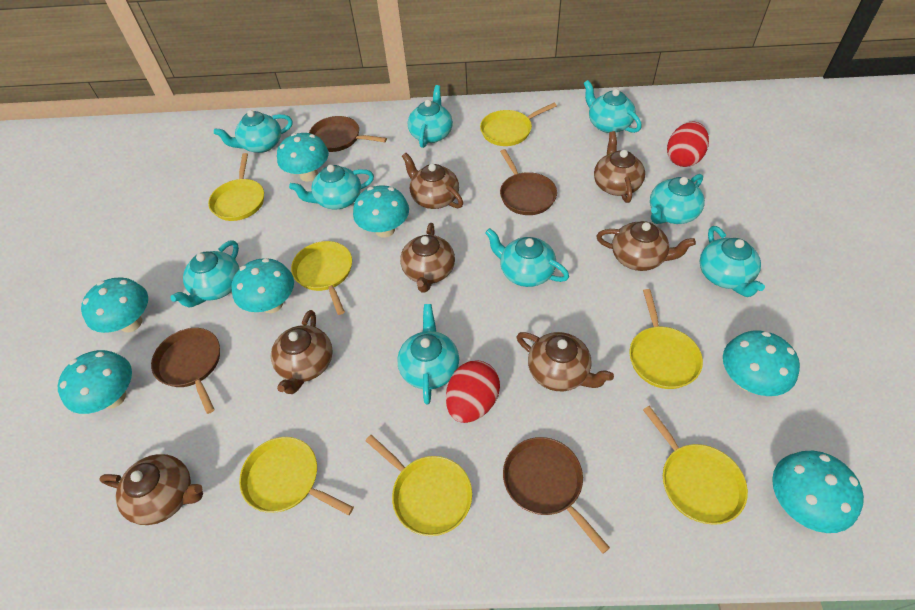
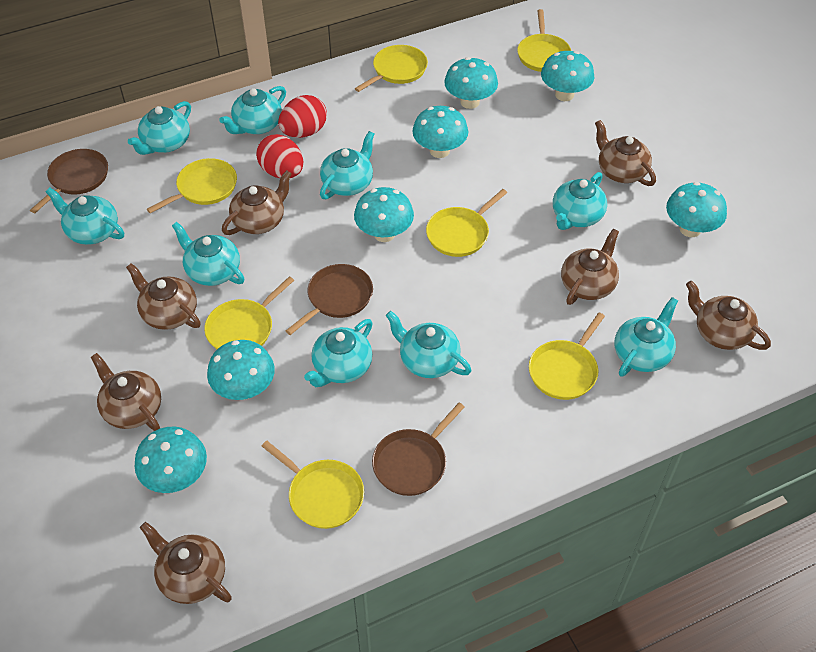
brown pan: 4 -> 3

